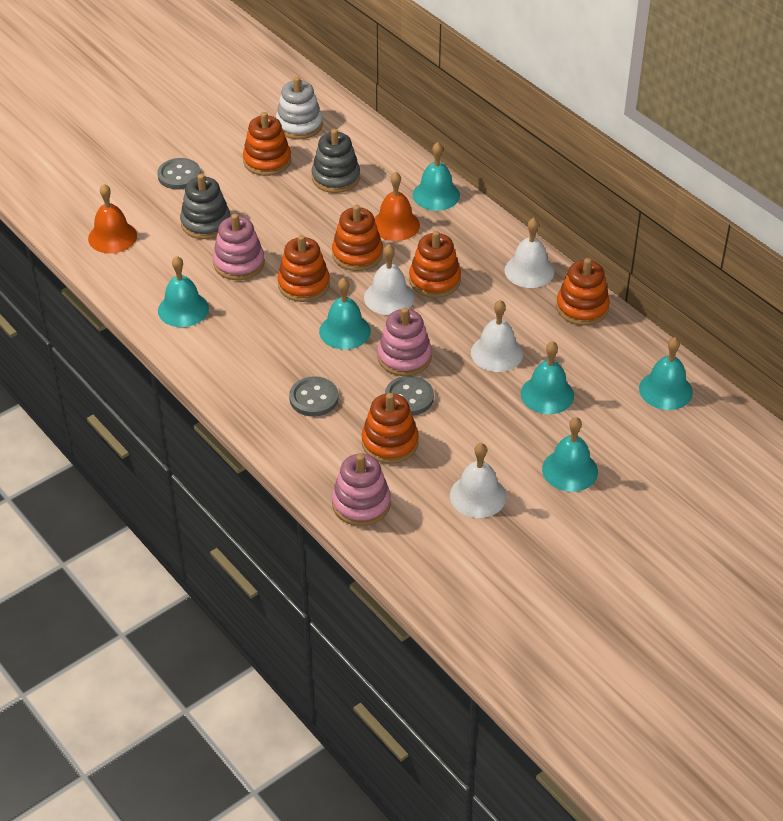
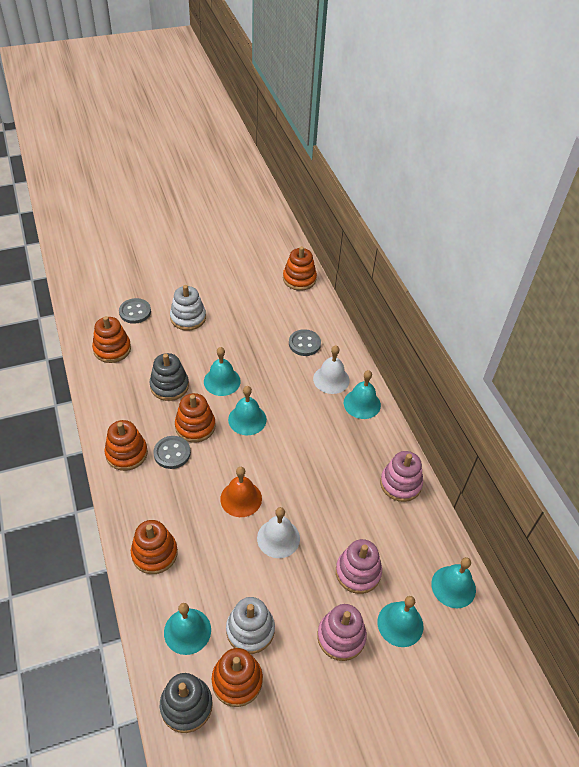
orange bell: 2 -> 1
white bell: 4 -> 2
white stacking toy: 1 -> 2

